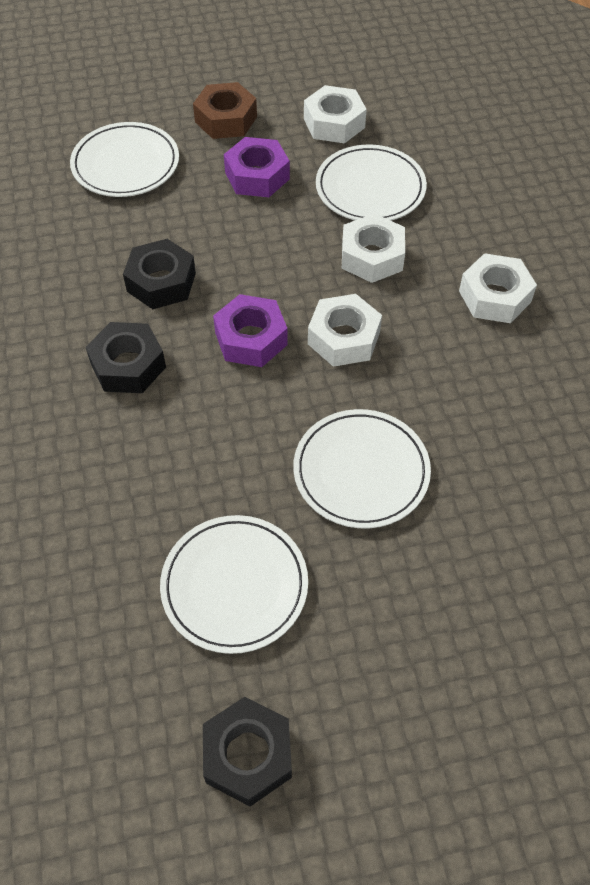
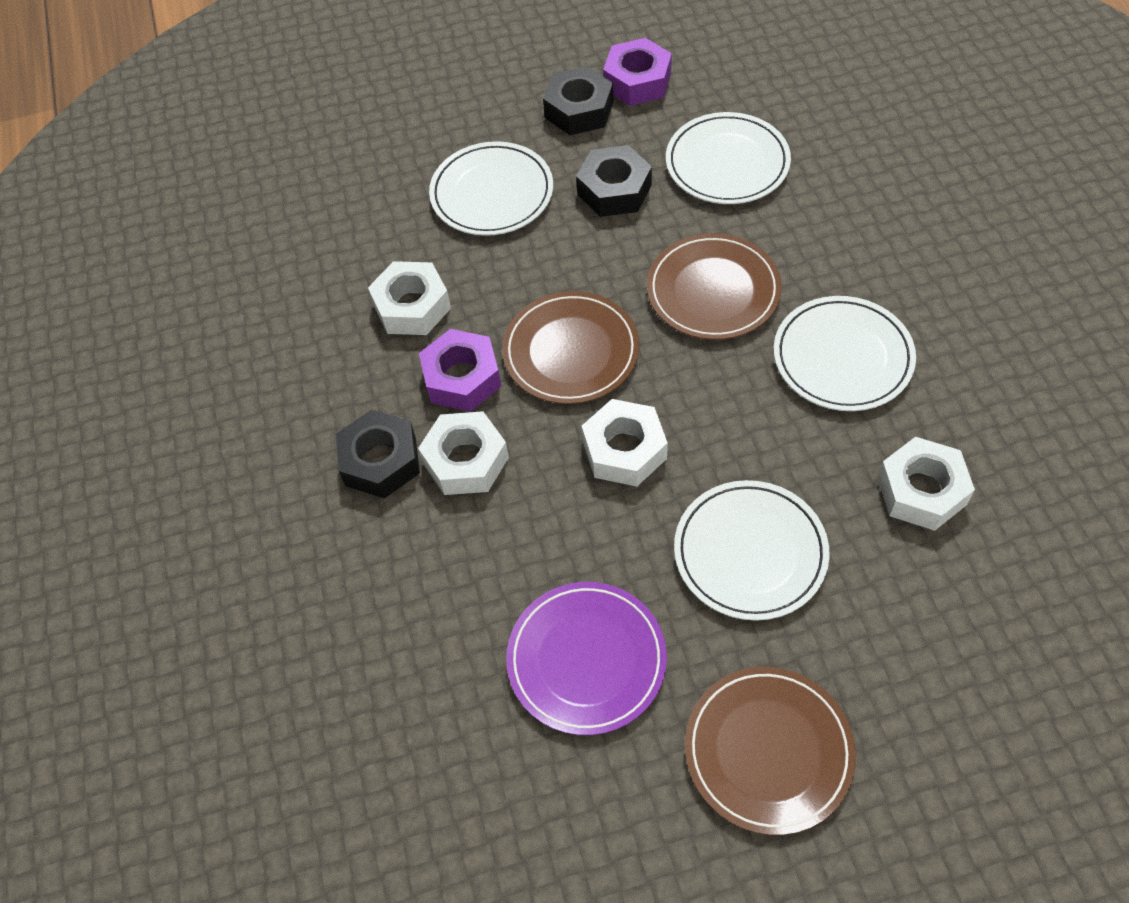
brown nut: 1 -> 0
brown plate: 0 -> 3
purple plate: 0 -> 1

